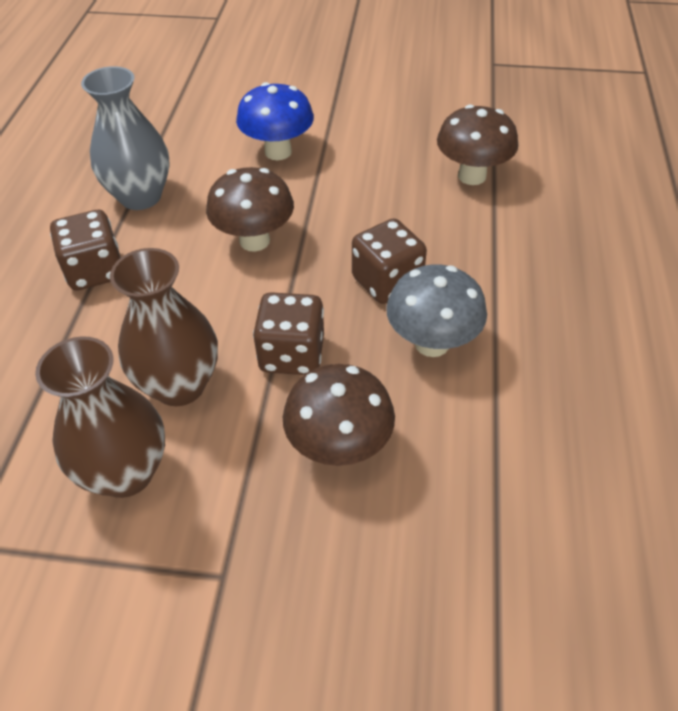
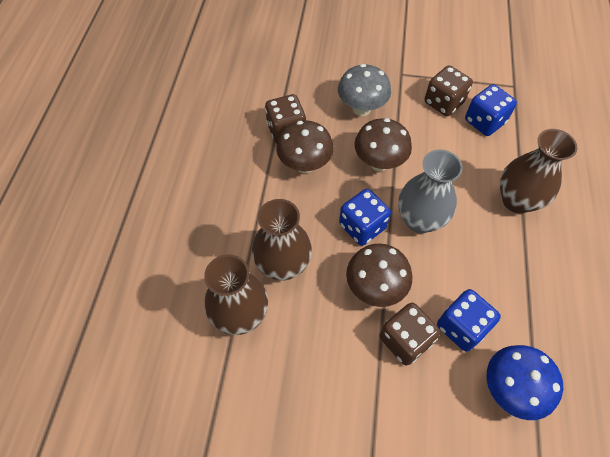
blue dice: 0 -> 3
brown vase: 2 -> 3

